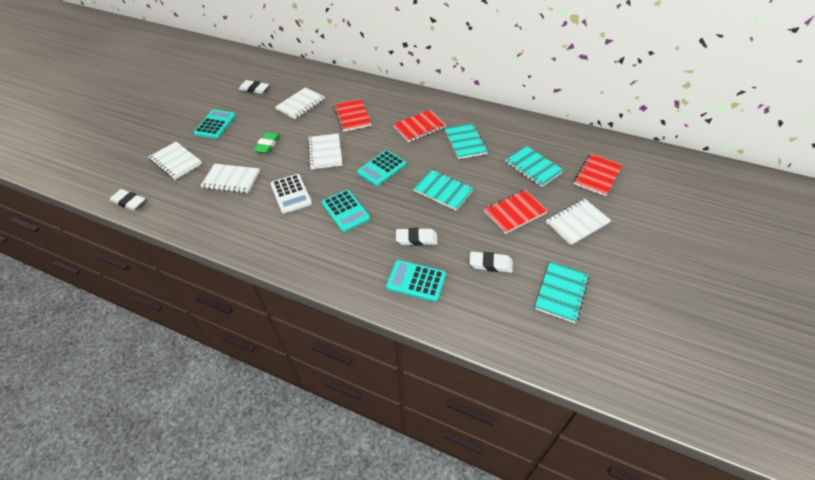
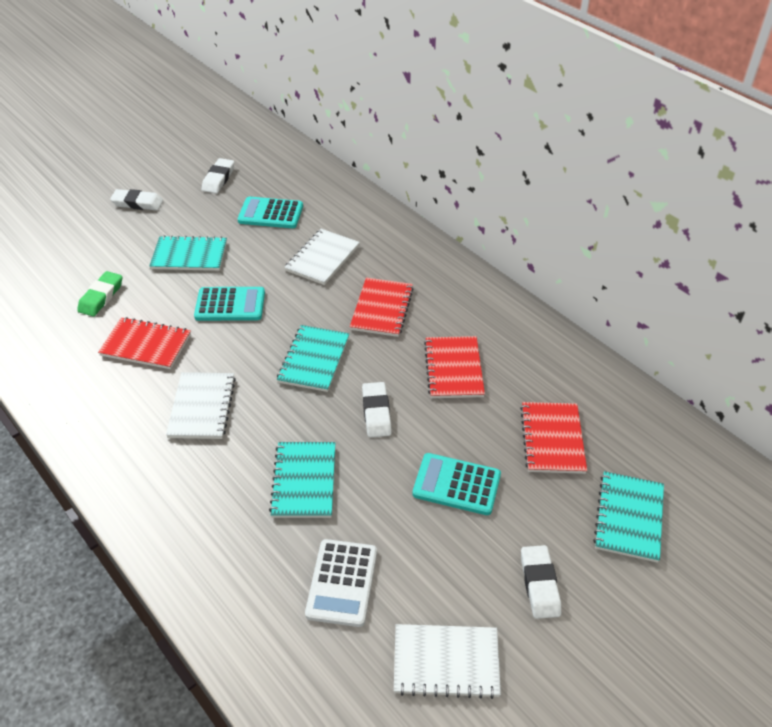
turquoise calculator: 4 -> 3
white notebook: 5 -> 3

